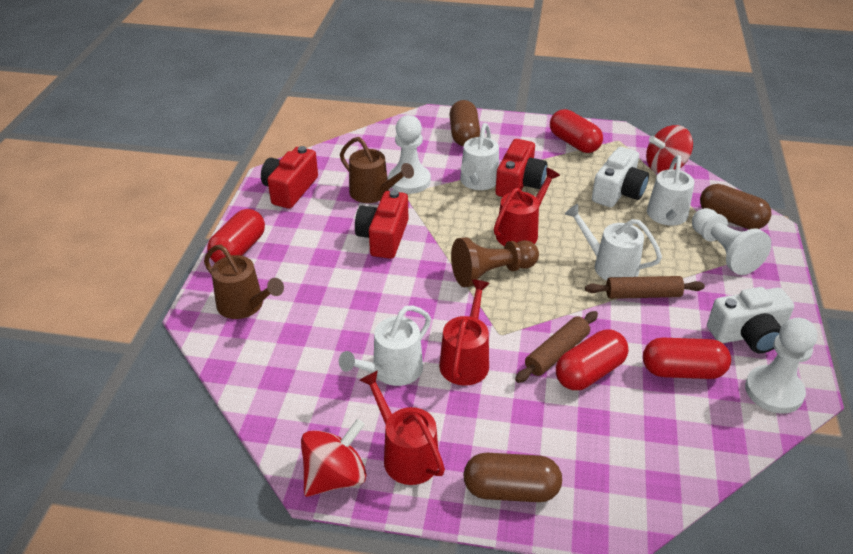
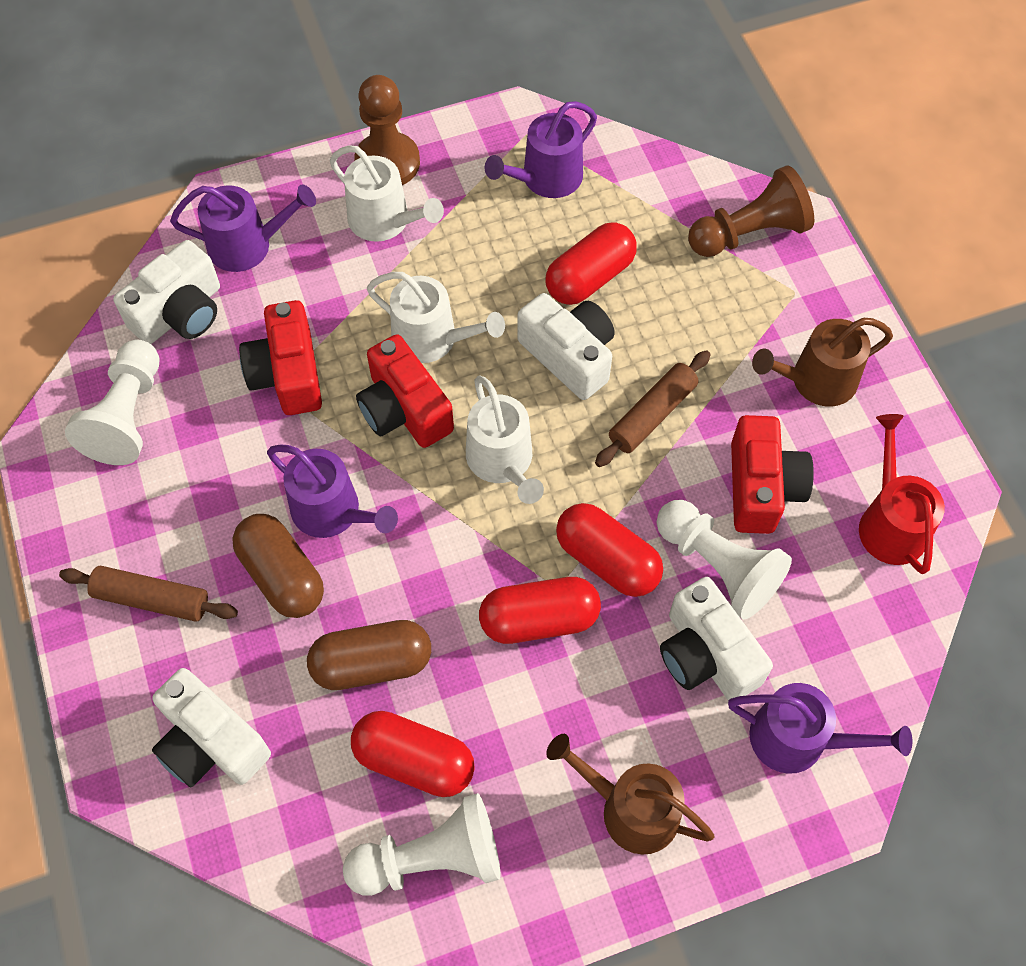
brown capsule: 3 -> 2
brown pawn: 1 -> 2
purple watering can: 0 -> 4
red spinning top: 2 -> 0
red watering can: 3 -> 1
white camera: 2 -> 4
white watering can: 4 -> 3

